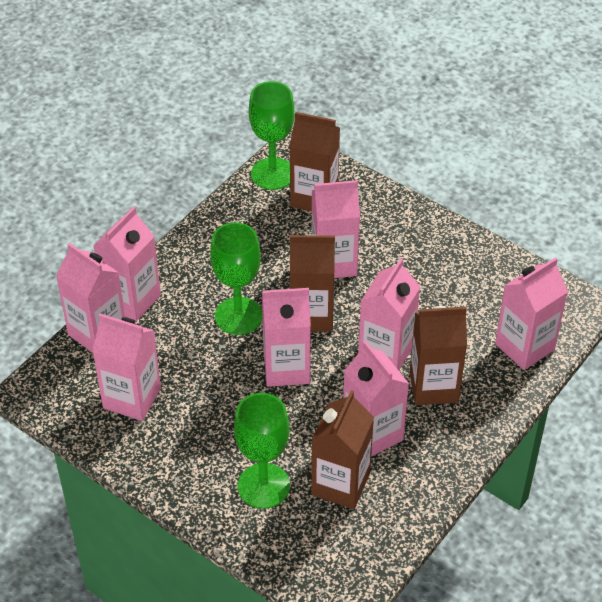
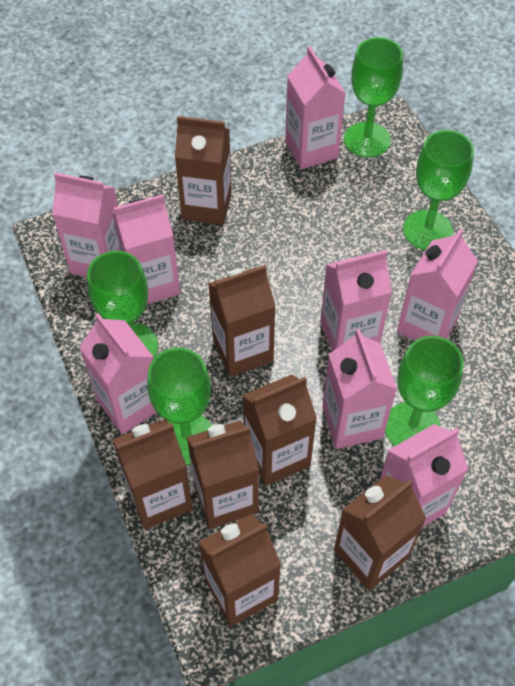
brown carton: 4 -> 7
green goblet: 3 -> 5

